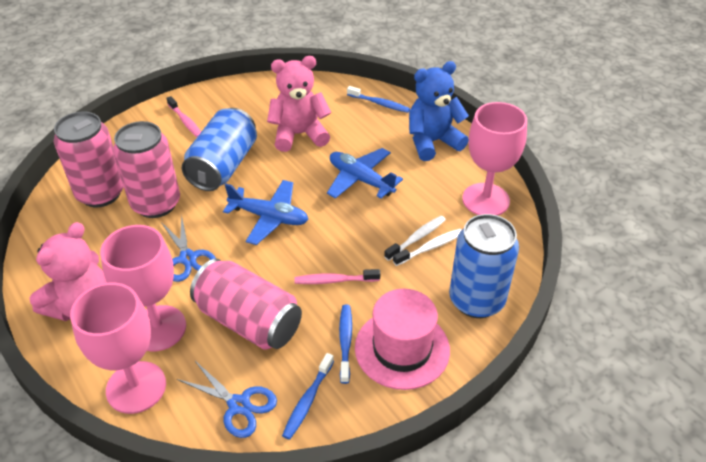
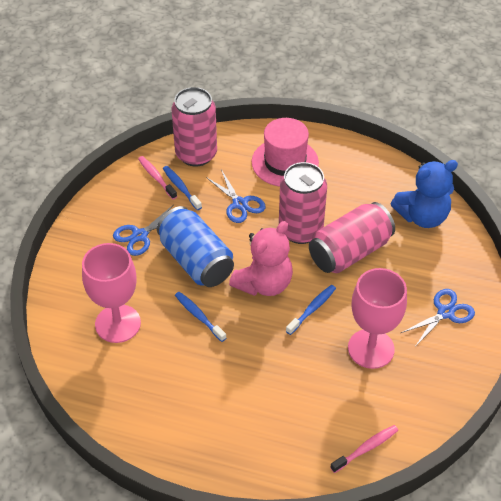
blue can: 2 -> 1
blue plane: 2 -> 0
blue scissors: 2 -> 3
pink goblet: 3 -> 2
pink teddy bear: 2 -> 1
white toothbrush: 2 -> 0

